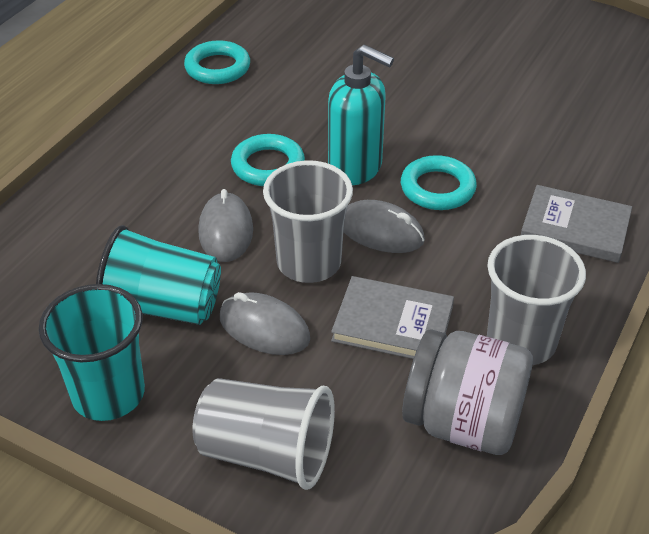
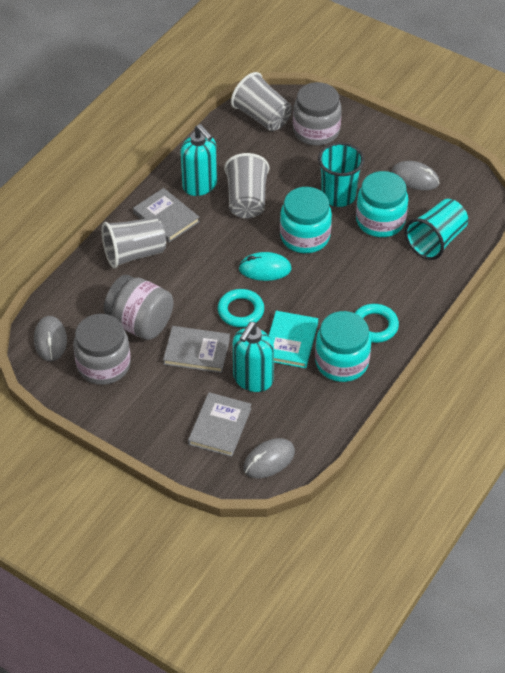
grey book: 2 -> 3
grey jar: 1 -> 3
turquoise book: 0 -> 1
turquoise jar: 0 -> 3
turquoise mouse: 0 -> 1
turquoise ring: 3 -> 2
turquoise soap dispenser: 1 -> 2

